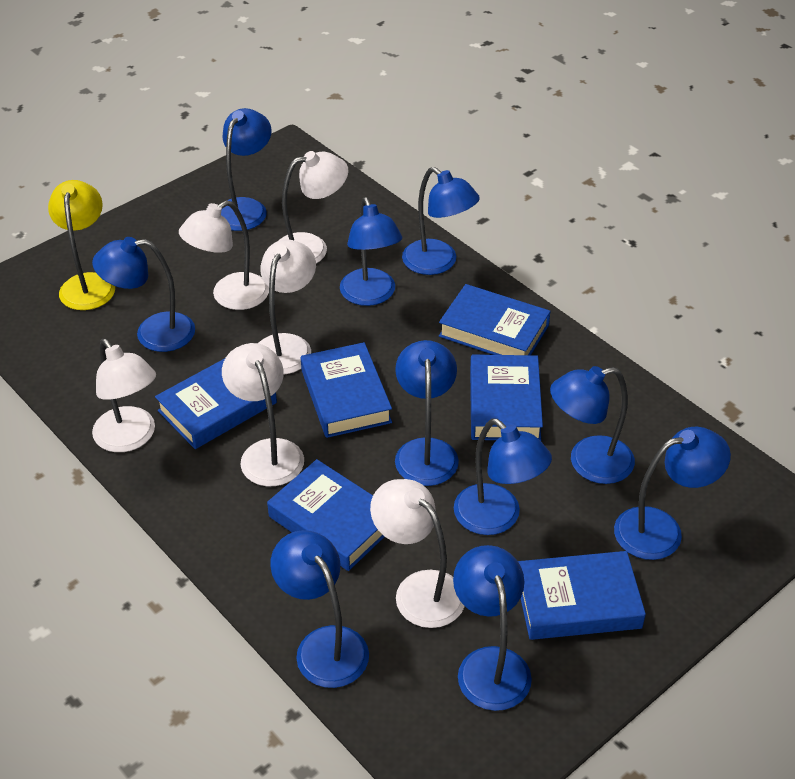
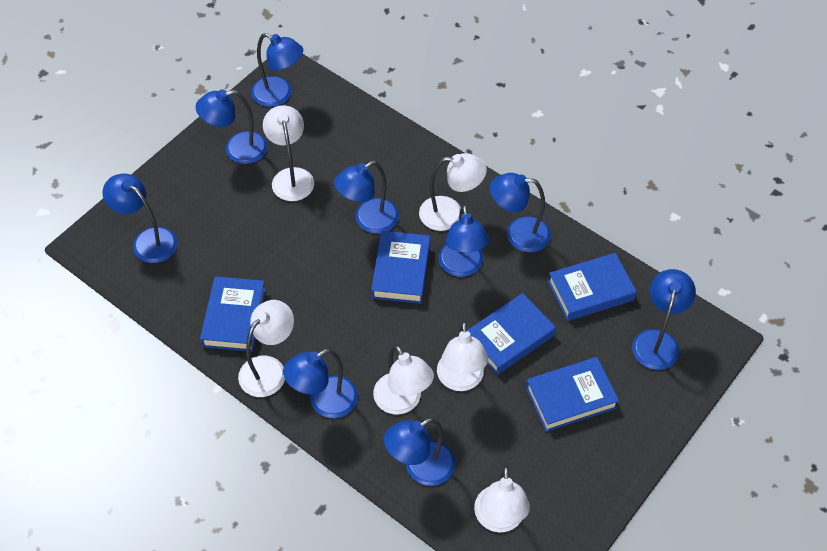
blue book: 6 -> 5
blue lamp: 10 -> 9
yellow lamp: 1 -> 0

